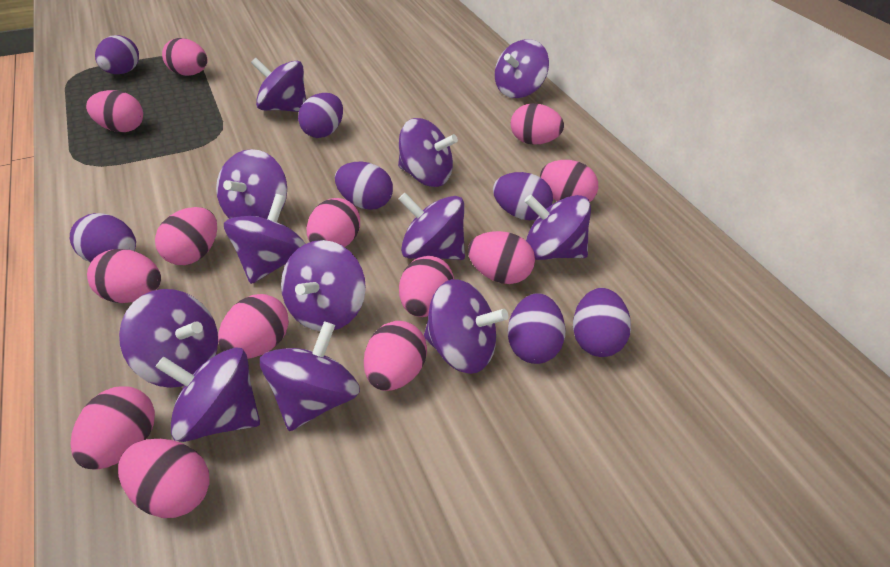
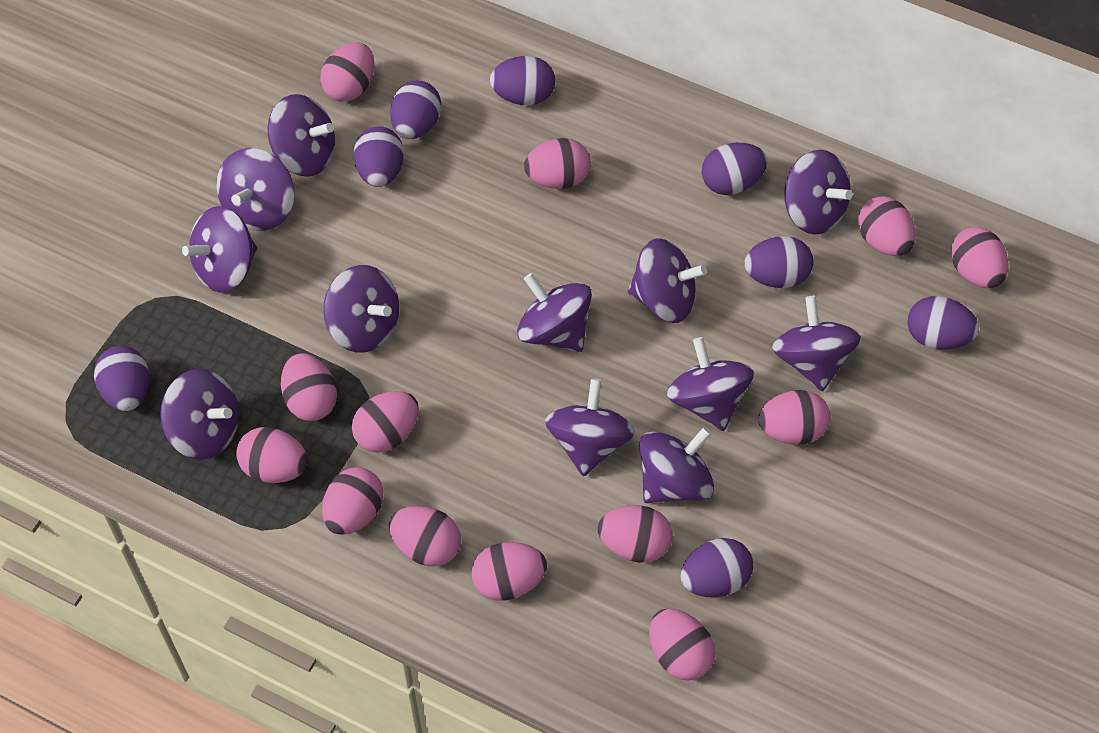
purple egg: 7 -> 8

